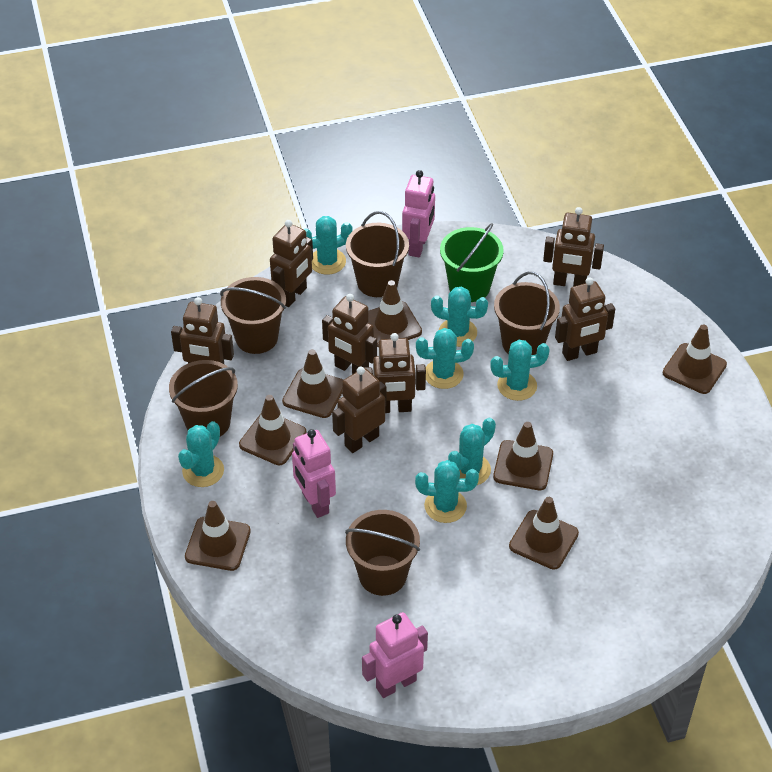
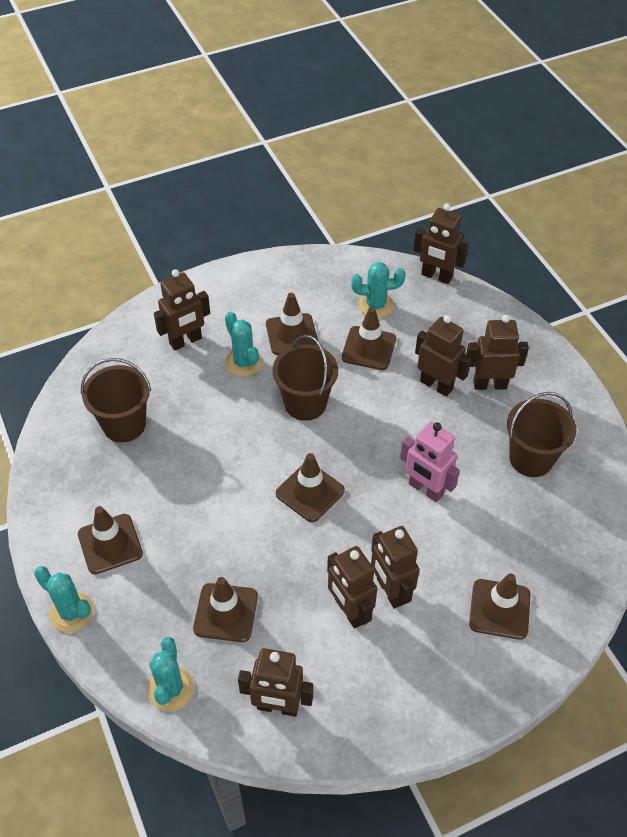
brown bucket: 5 -> 3
brown traffic cone: 7 -> 6
green bucket: 1 -> 0
pink robot: 3 -> 1
turquoise cactus: 7 -> 4

